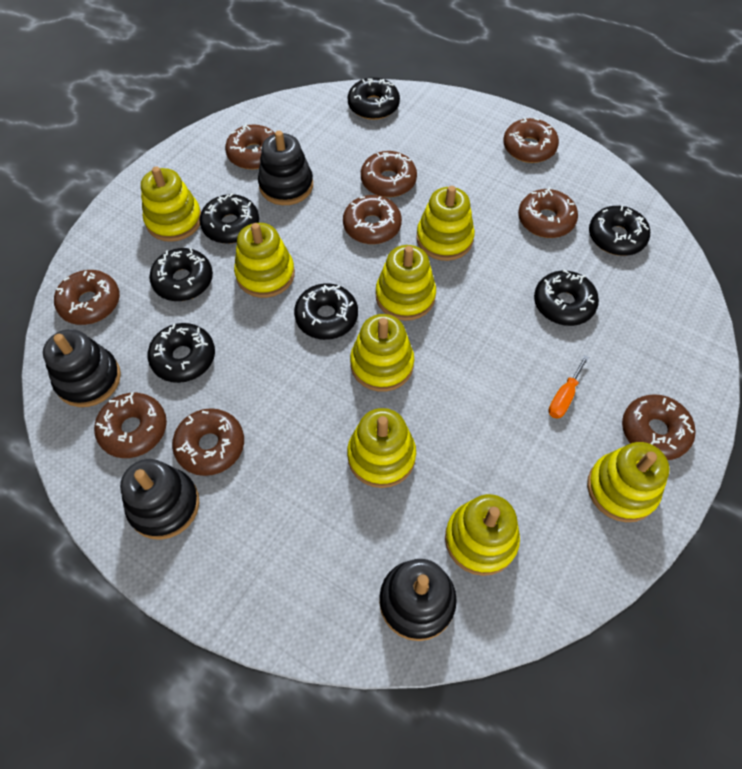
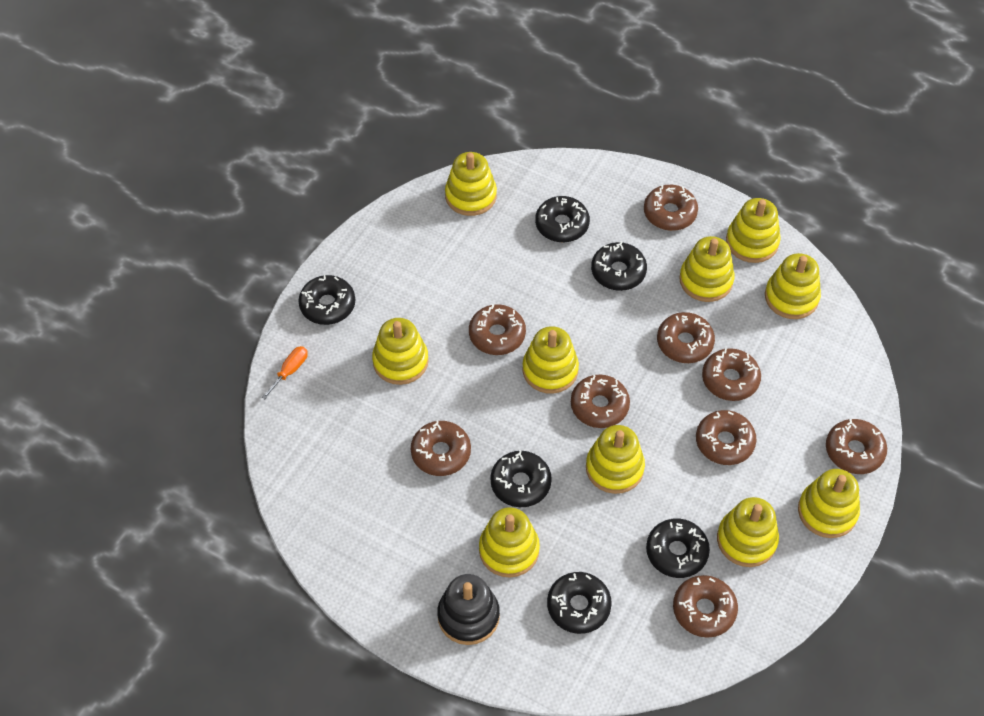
black donut: 7 -> 6
black stacking toy: 4 -> 1
yellow stacking toy: 8 -> 10

